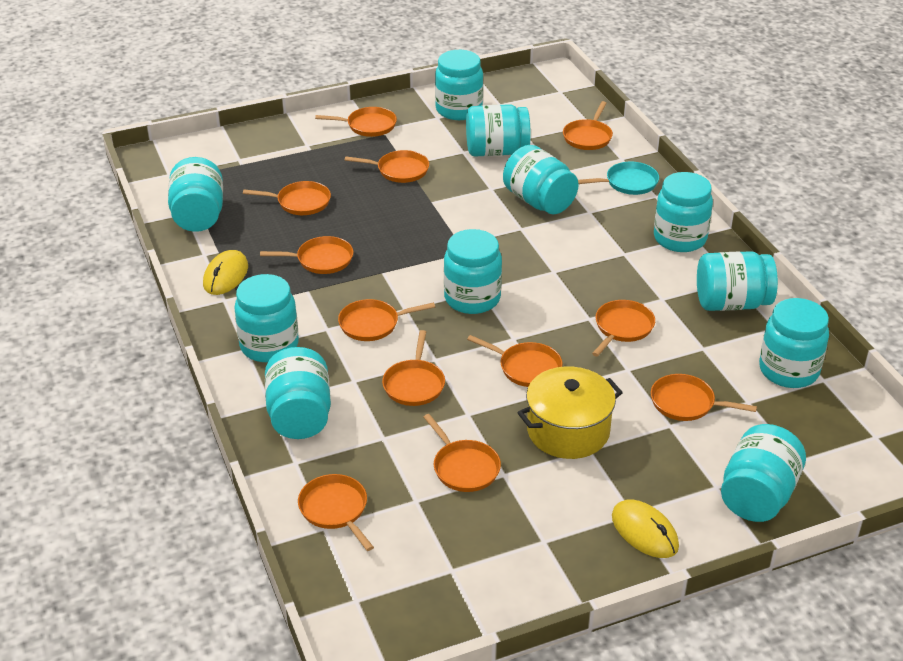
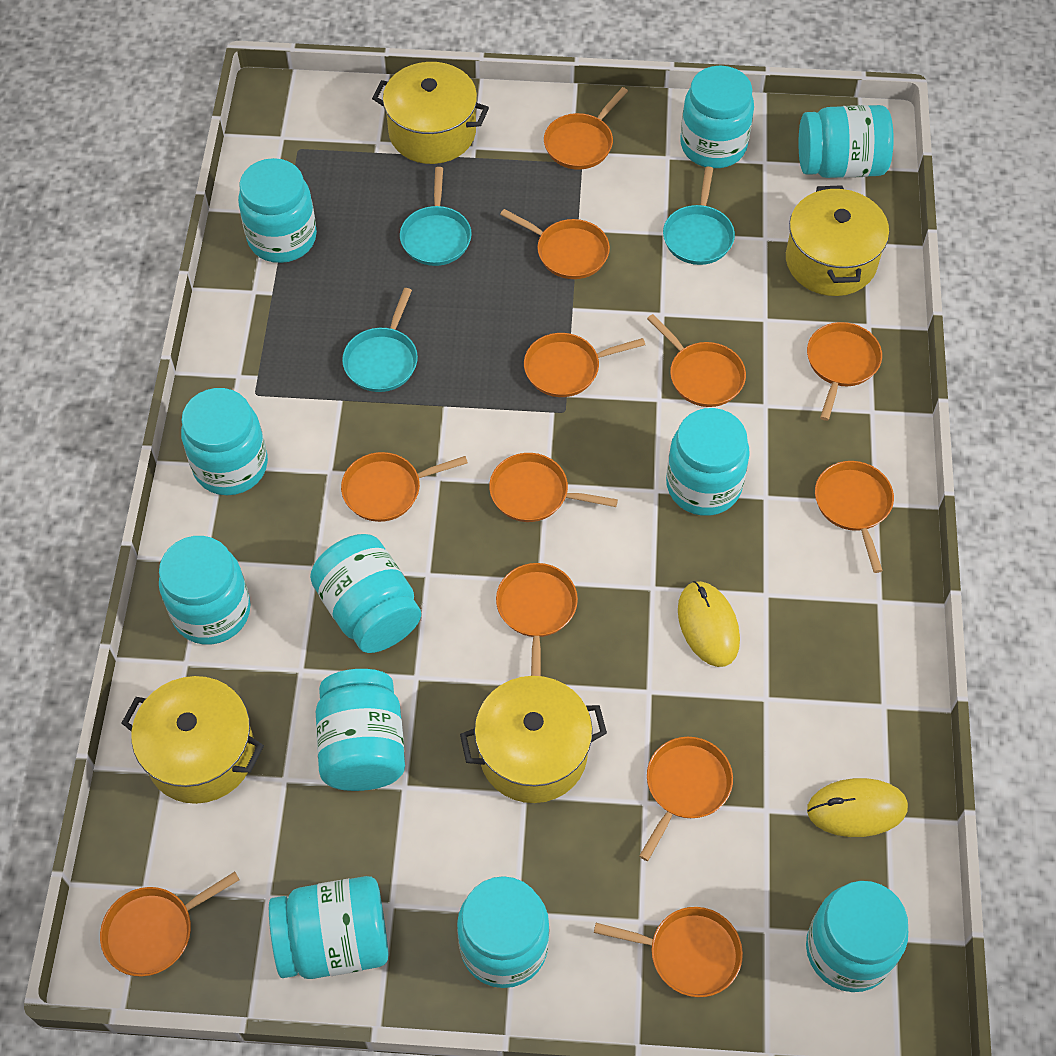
turquoise pan: 1 -> 3
yellow pot: 1 -> 4

